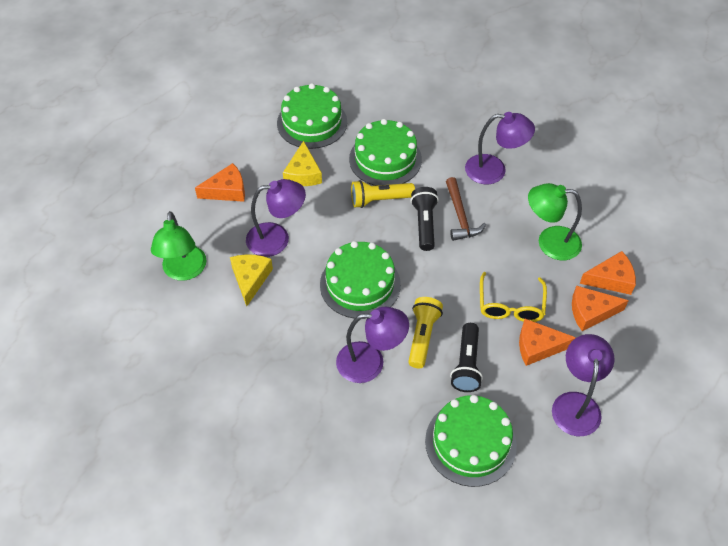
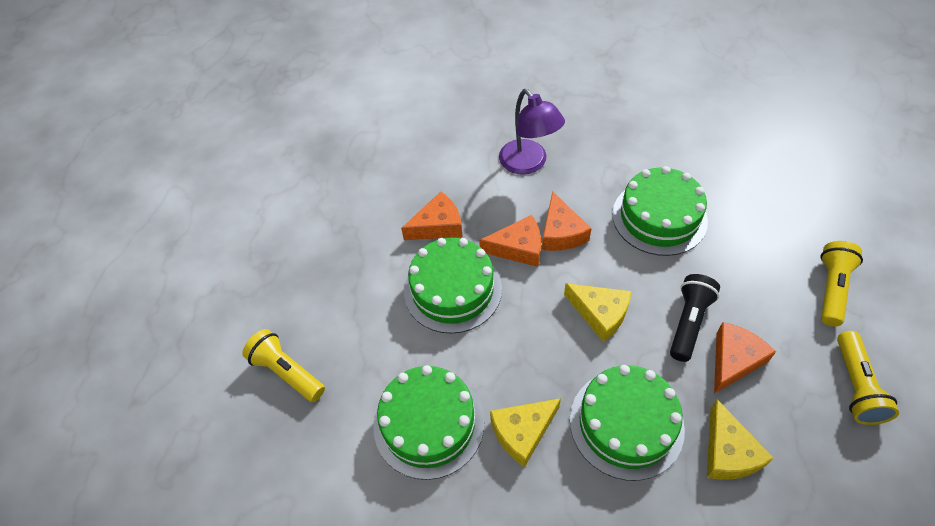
black flashlight: 2 -> 1
brown hammer: 1 -> 0
green lamp: 2 -> 0
purple lamp: 4 -> 1
yellow cheese: 2 -> 3
yellow flashlight: 2 -> 3
yellow glasses: 1 -> 0

